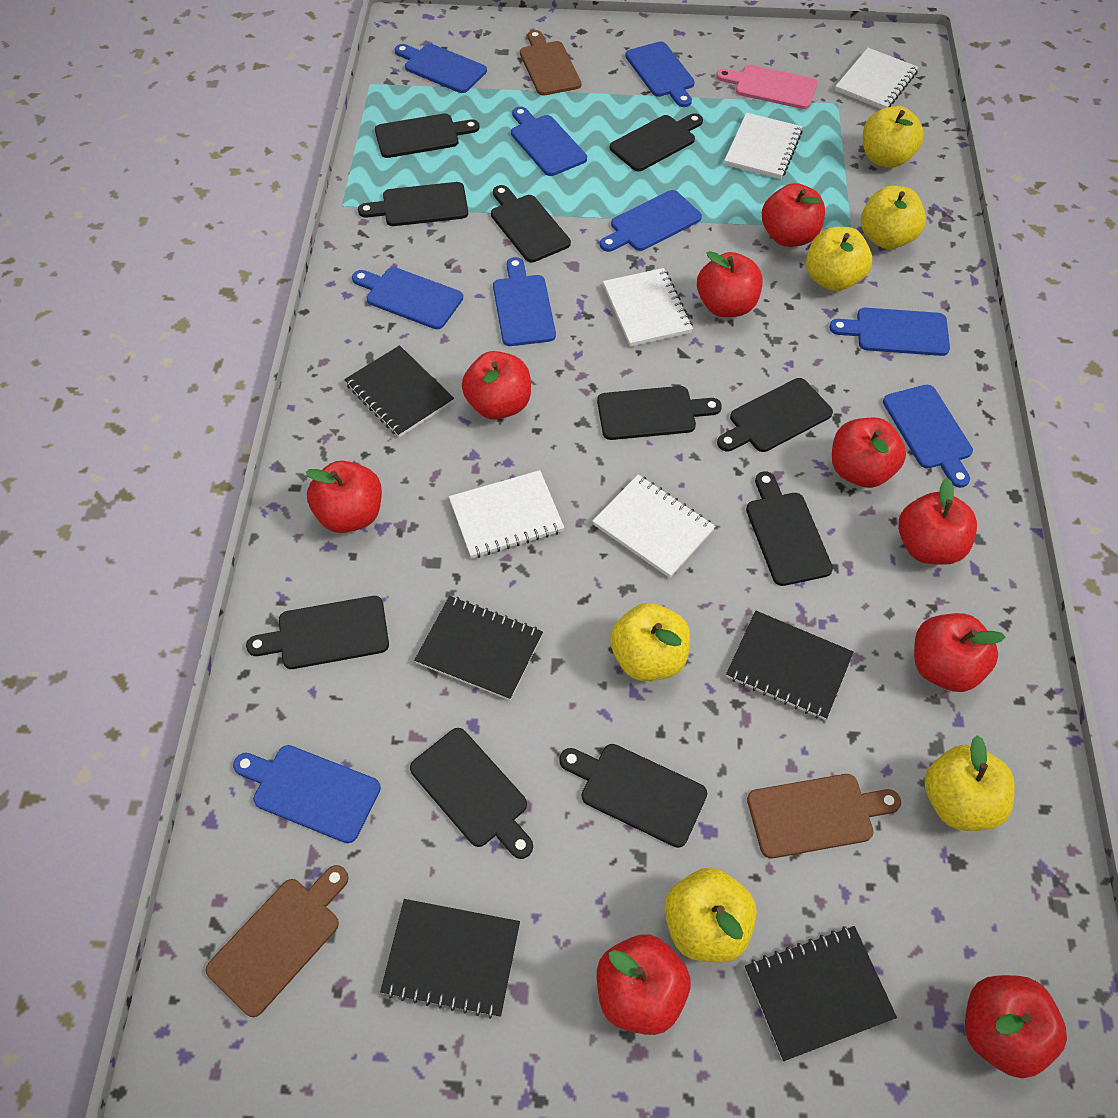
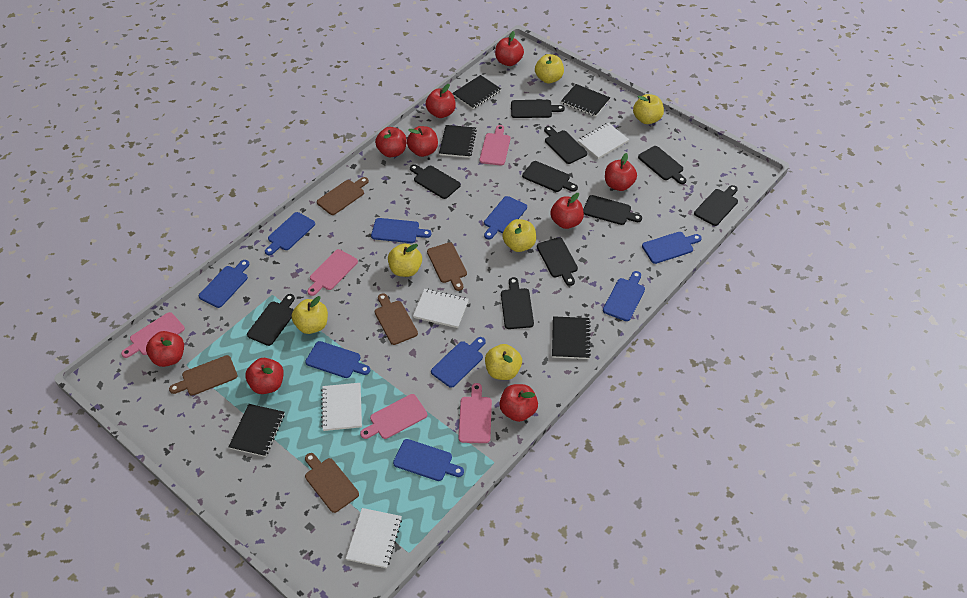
brown cutting board: 3 -> 5
pink cutting board: 1 -> 5
white notebook: 5 -> 4

